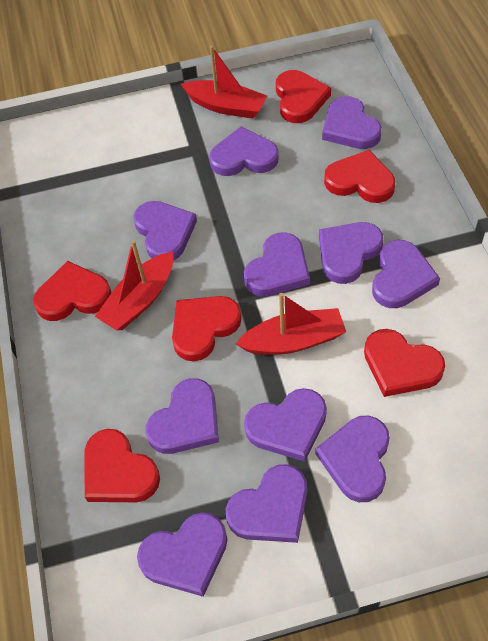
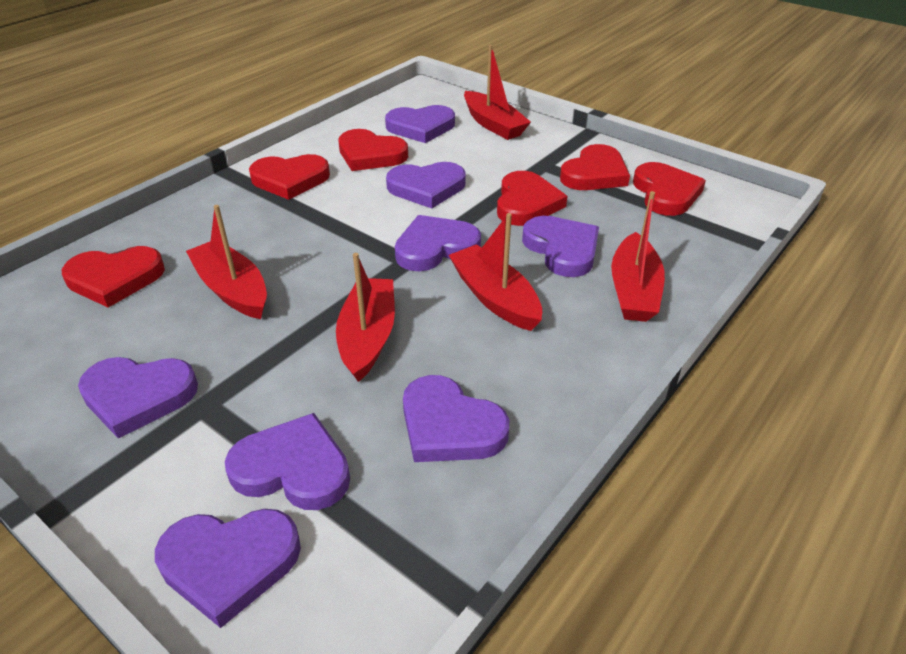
purple heart: 11 -> 8
red boat: 3 -> 5

